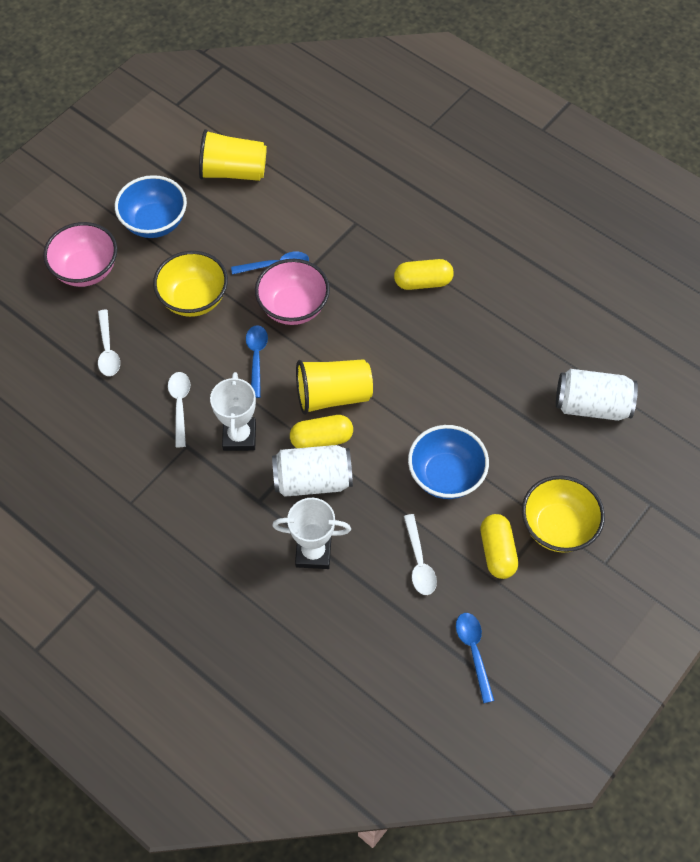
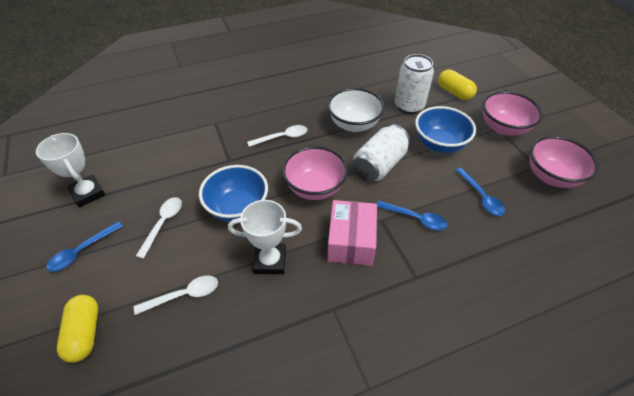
pink bowl: 2 -> 3
pink box: 0 -> 1
white bowl: 0 -> 1
yellow bowl: 2 -> 0
yellow capsule: 3 -> 2
yellow cup: 2 -> 0

